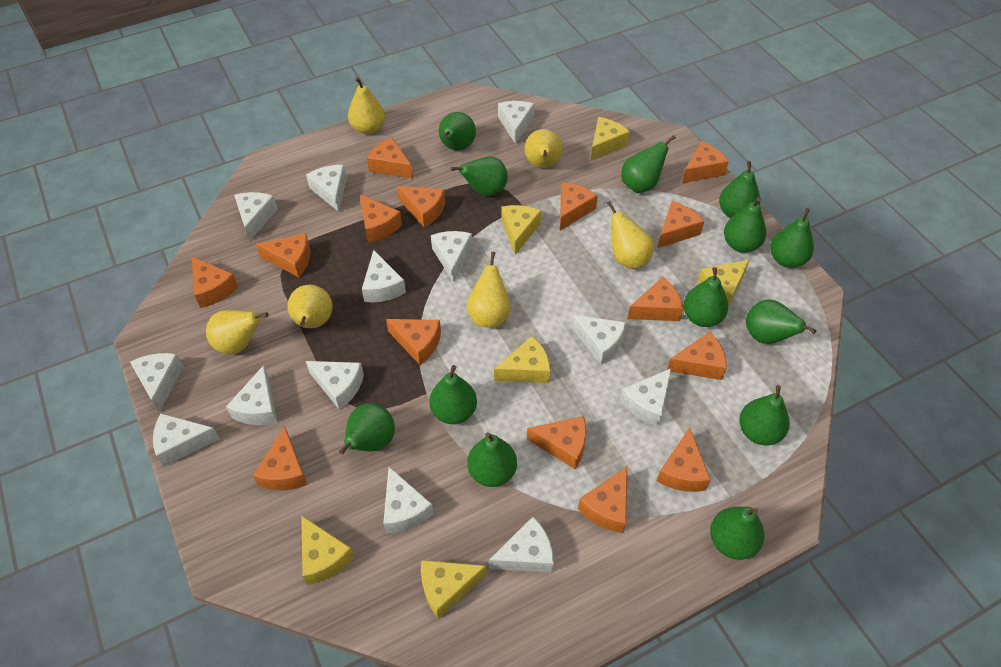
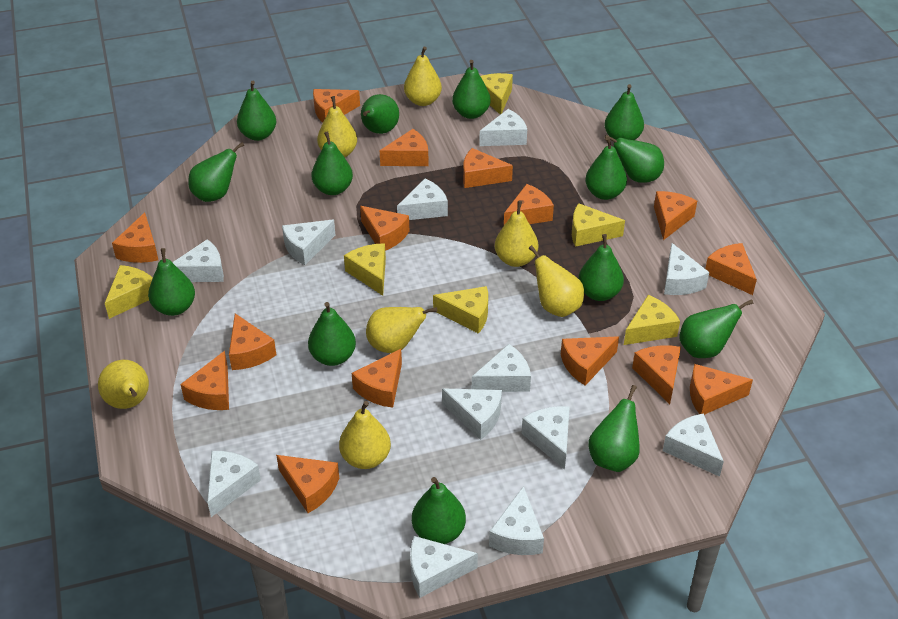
green pear: 13 -> 14
white cheese: 13 -> 12
yellow pear: 6 -> 7

